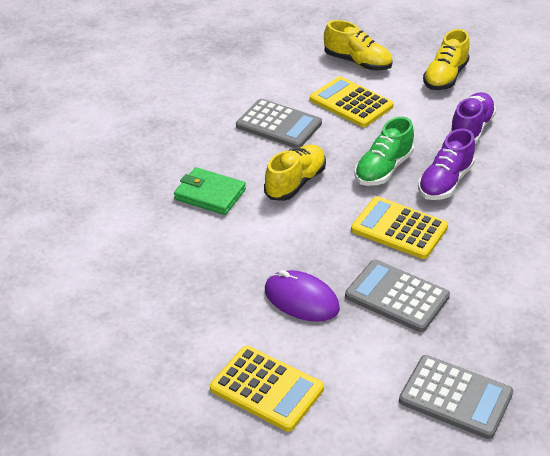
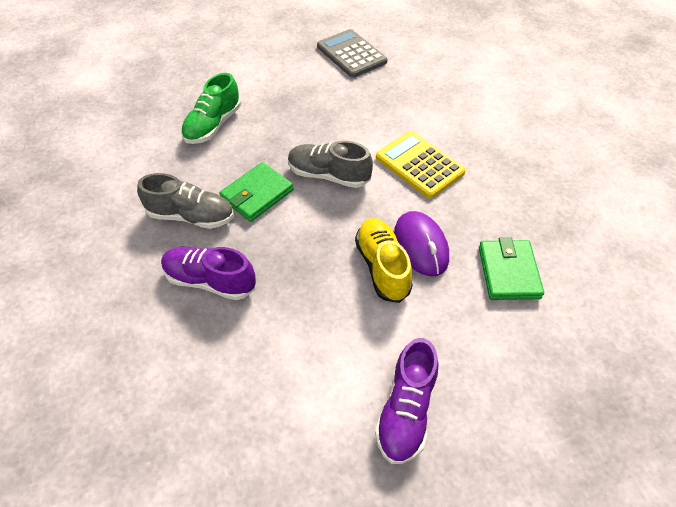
green wallet: 1 -> 2
grey calculator: 3 -> 1
grey shoe: 0 -> 2
yellow calculator: 3 -> 1
yellow shoe: 3 -> 1

